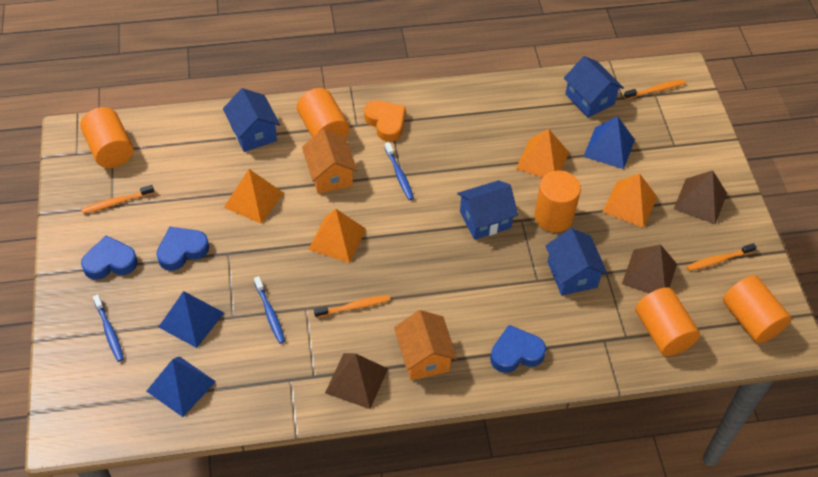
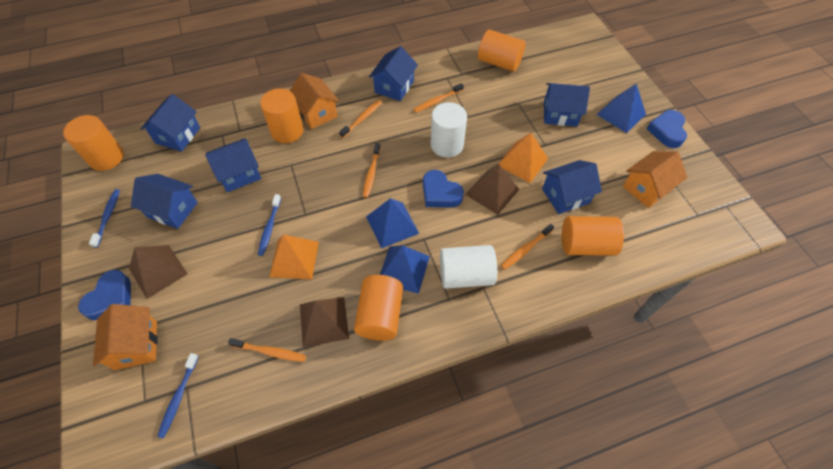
blue house: 4 -> 6
orange heart: 1 -> 0
orange house: 2 -> 3
orange pyramid: 4 -> 2
orange toothbrush: 4 -> 5
white cylinder: 0 -> 2

